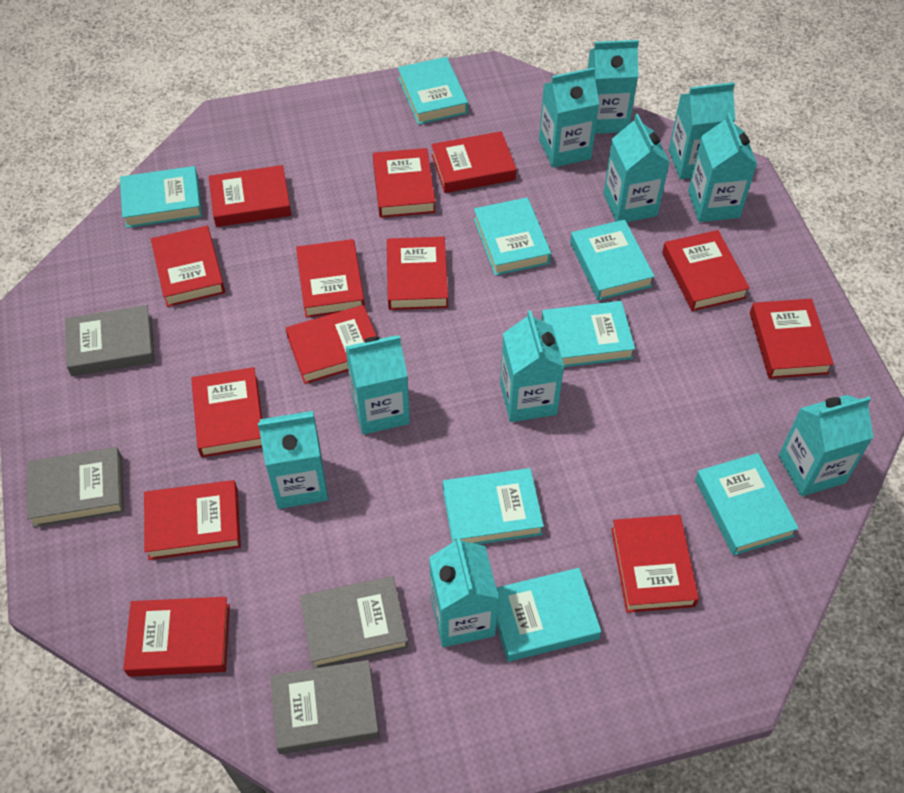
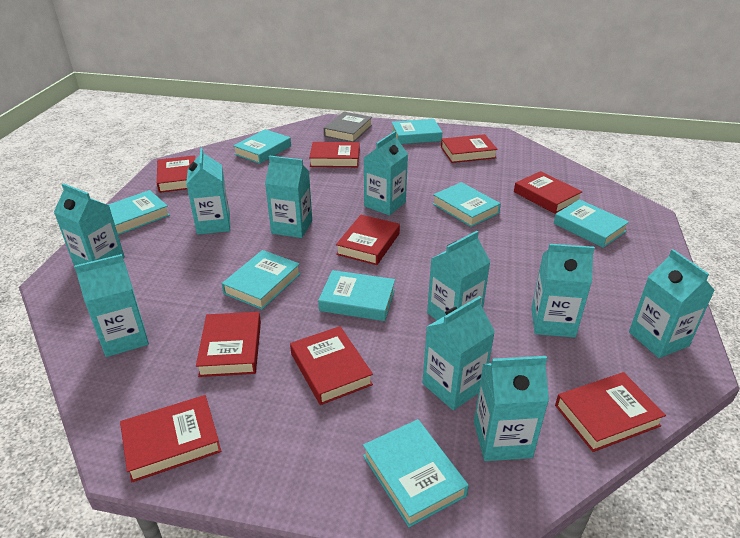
grey book: 4 -> 1
red book: 13 -> 9

